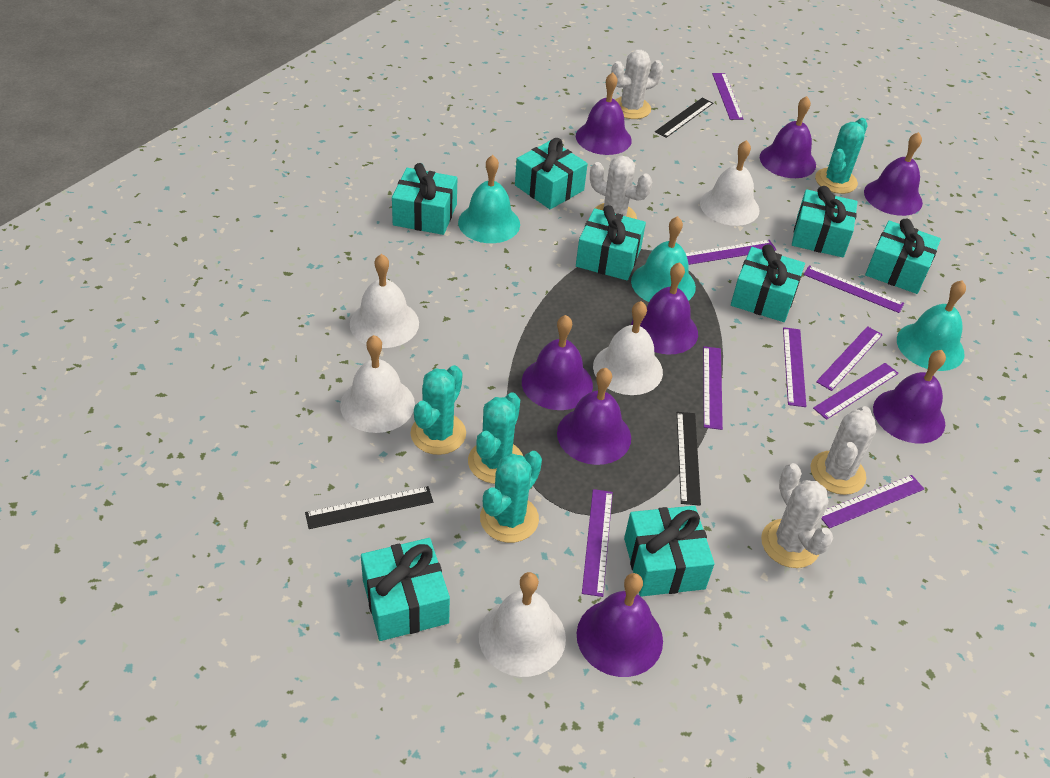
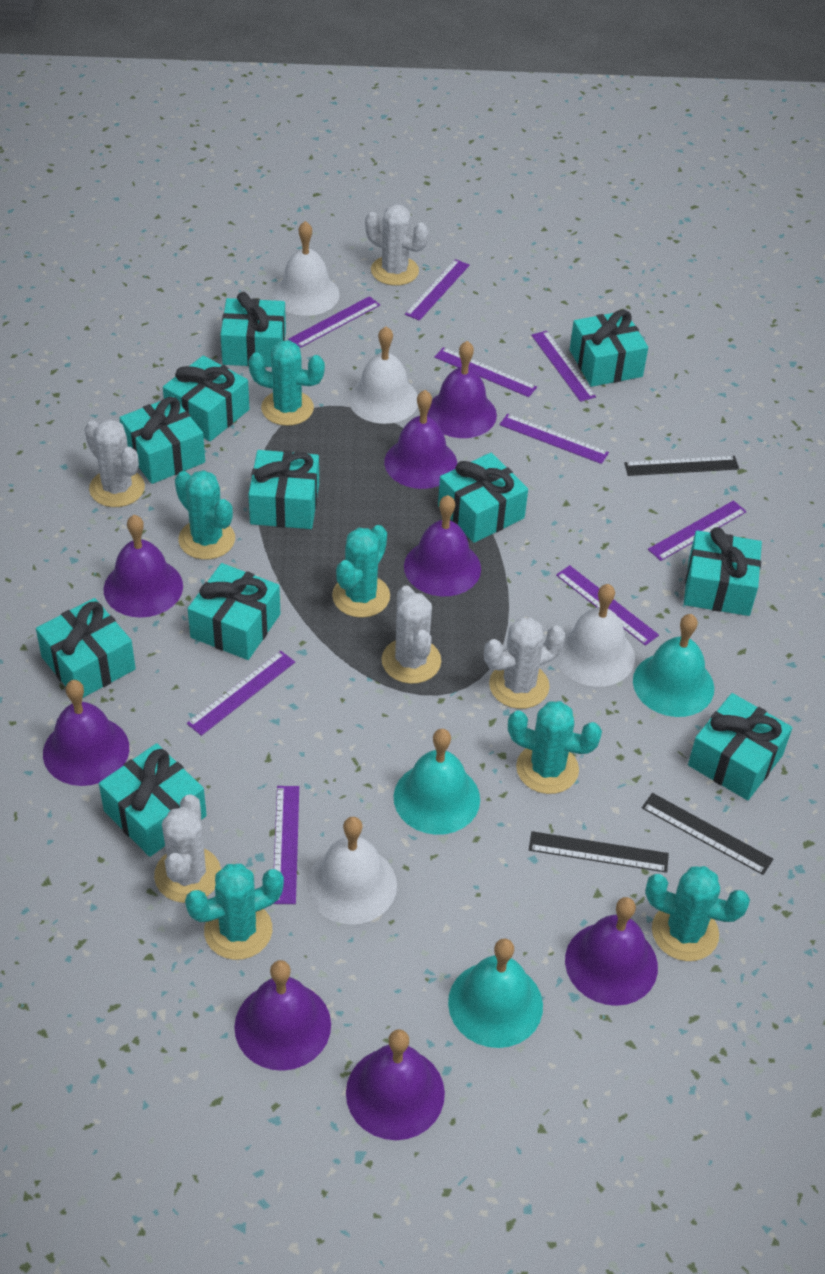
turquoise cactus: 4 -> 6
turquoise gift: 8 -> 11
white bell: 5 -> 4
white cactus: 4 -> 5

